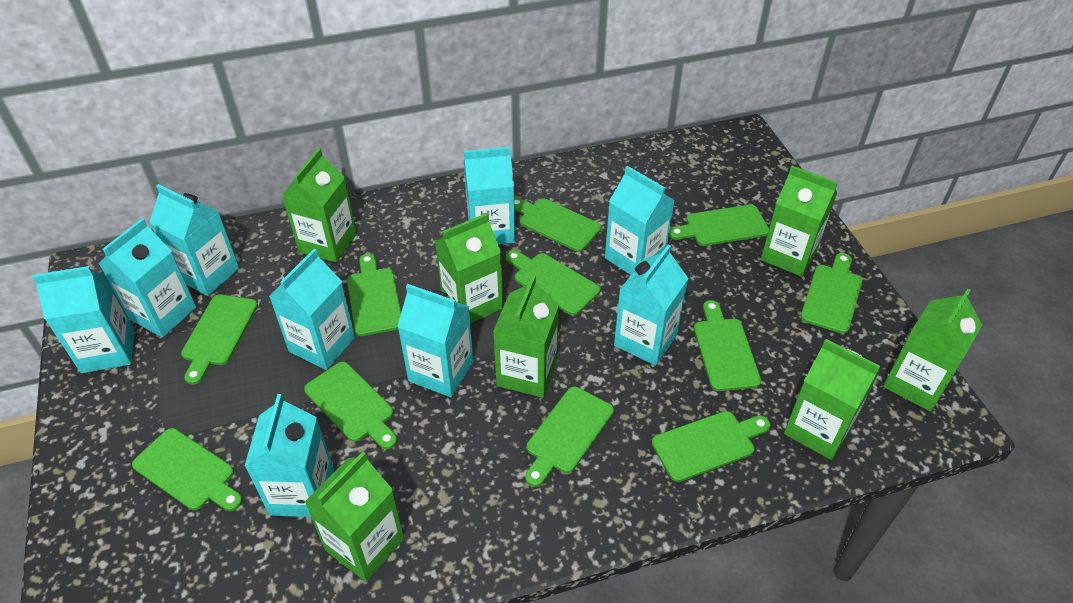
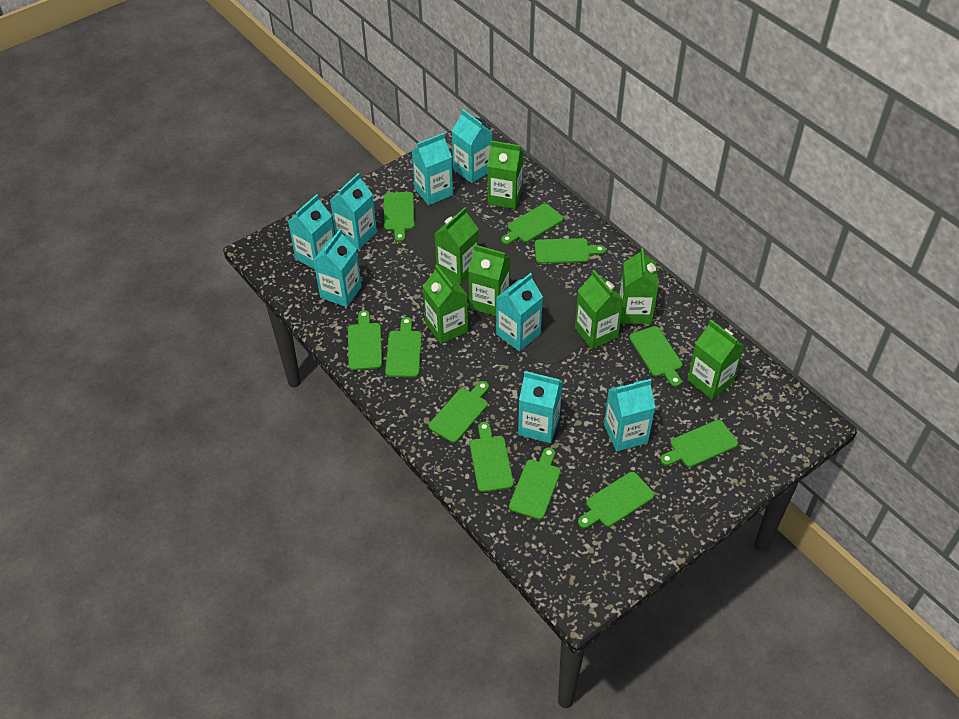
turquoise carton: 9 -> 8

